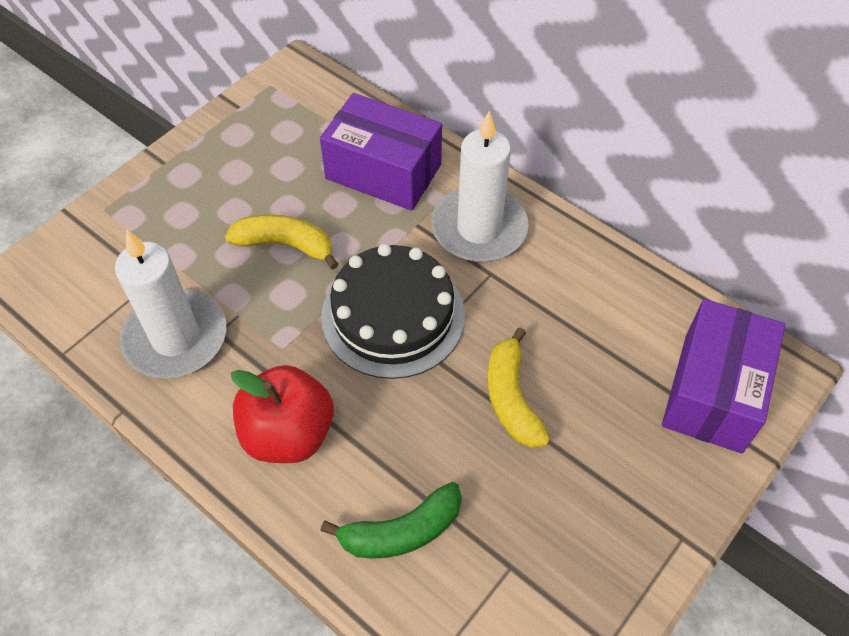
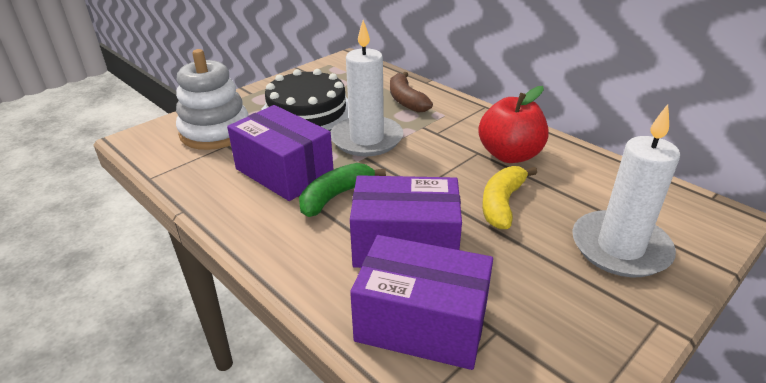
brown banana: 0 -> 1
purple box: 2 -> 3
white stacking toy: 0 -> 1
yellow banana: 2 -> 1

